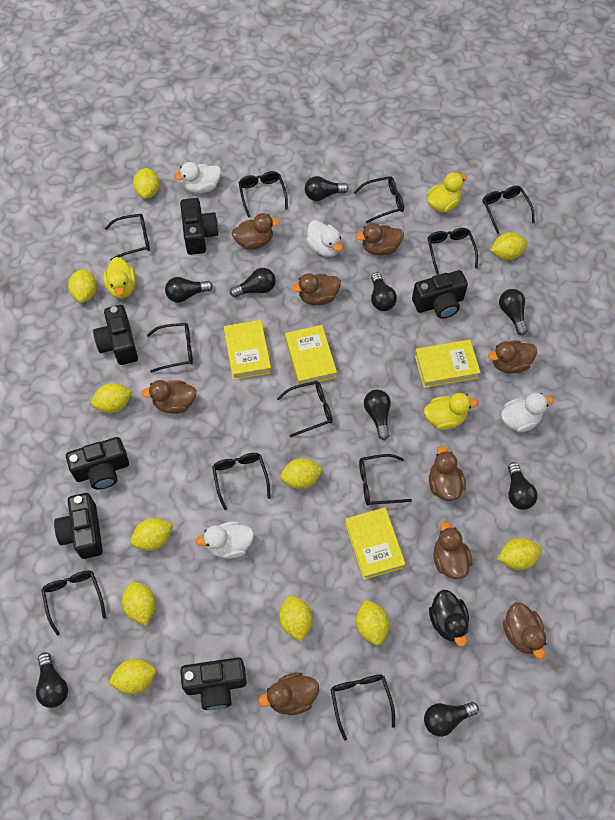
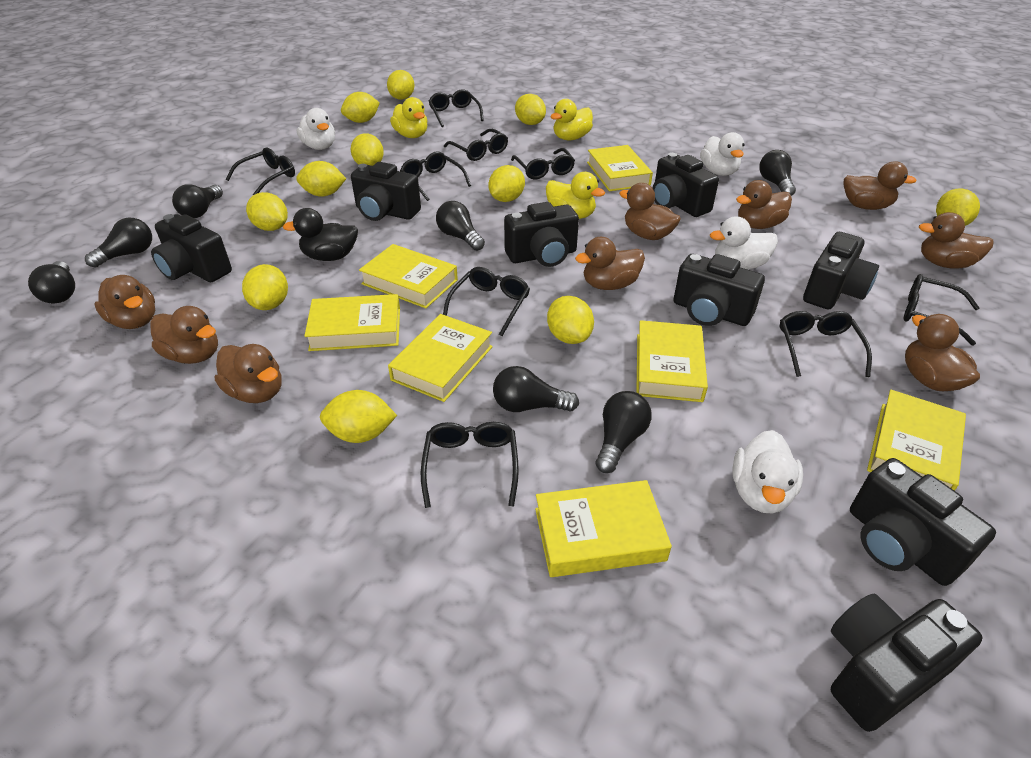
black camera: 6 -> 8
black glasses: 11 -> 9
black light bulb: 9 -> 7
yellow book: 4 -> 7

